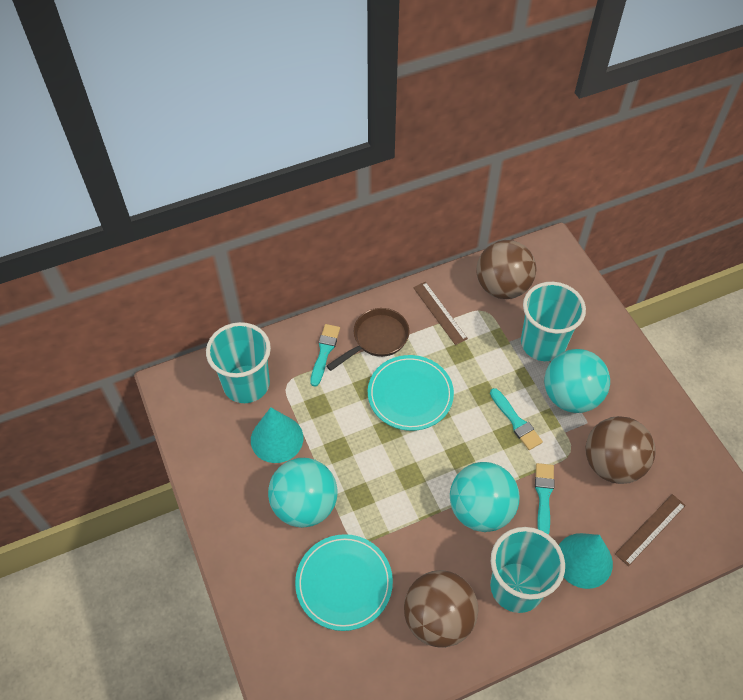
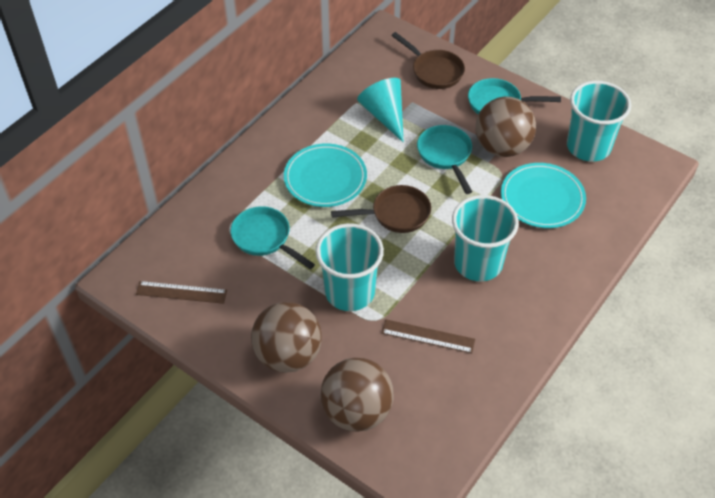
brown pan: 1 -> 2
turquoise ball: 3 -> 0
turquoise brush: 3 -> 0
turquoise cone: 2 -> 1
turquoise pan: 0 -> 3

